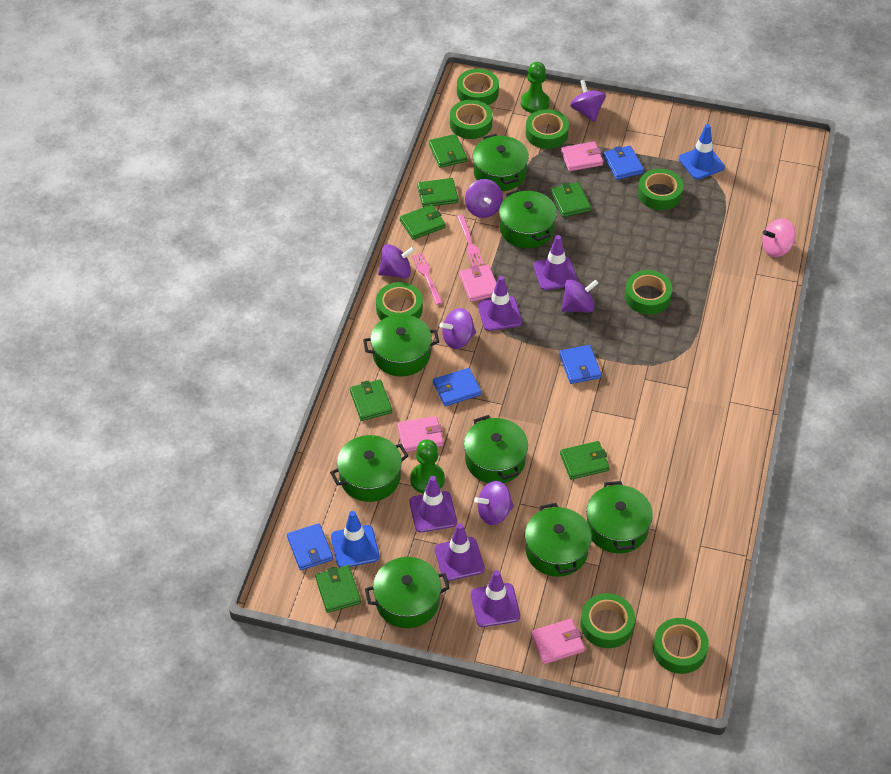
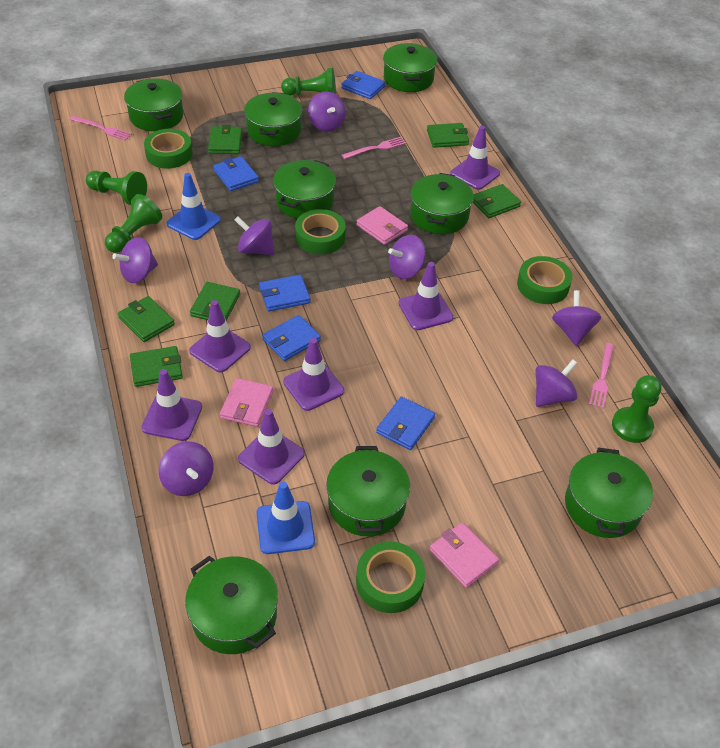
blue wallet: 4 -> 5
green pawn: 2 -> 4
green tape: 8 -> 4
green wallet: 7 -> 6
pink fork: 2 -> 3
pink spinning top: 1 -> 0
pink wallet: 4 -> 3
purple spinning top: 6 -> 7
purple traffic cone: 5 -> 6

